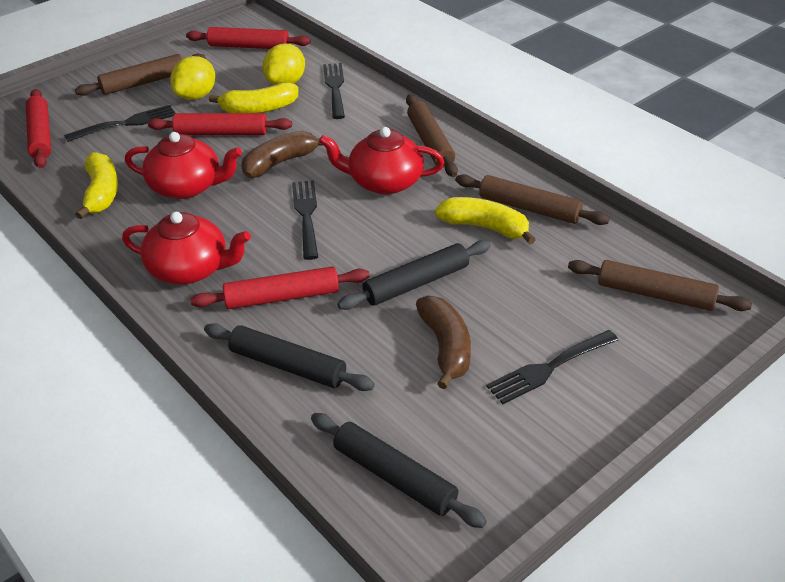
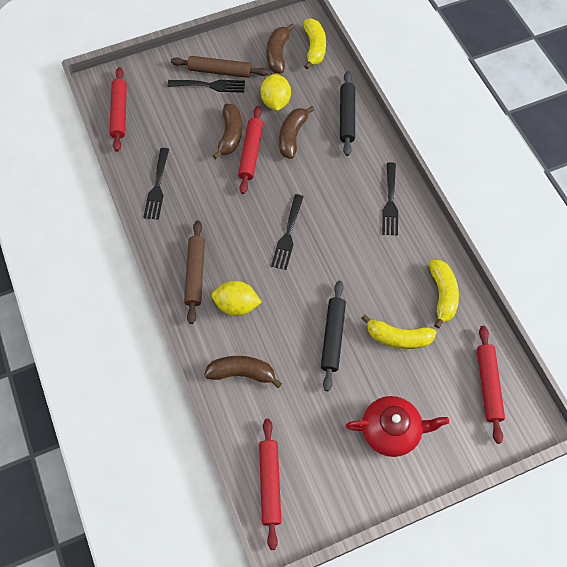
black rolling pin: 3 -> 2
brown banana: 2 -> 4
brown rolling pin: 4 -> 2
red teapot: 3 -> 1

